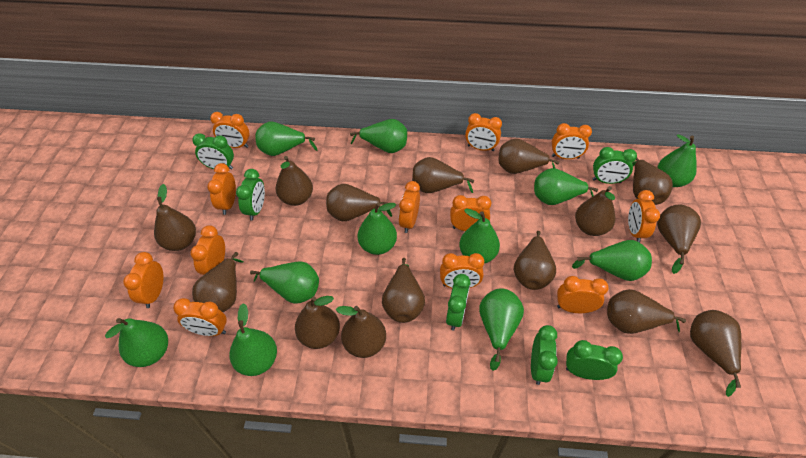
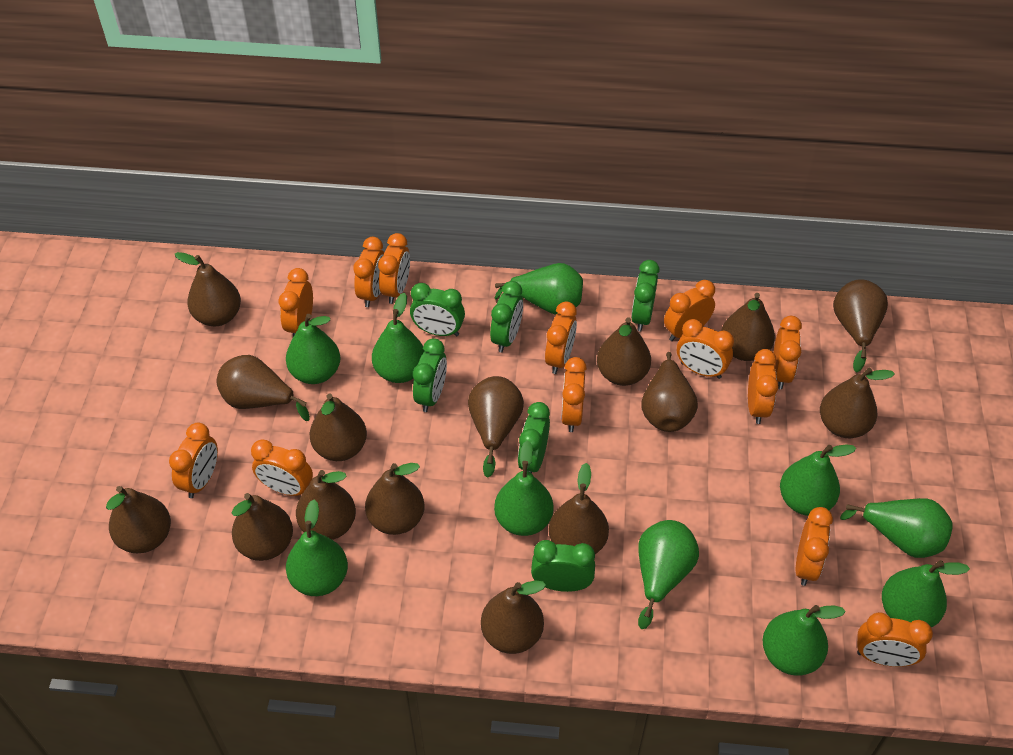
green pear: 11 -> 10
orange clock: 12 -> 13

